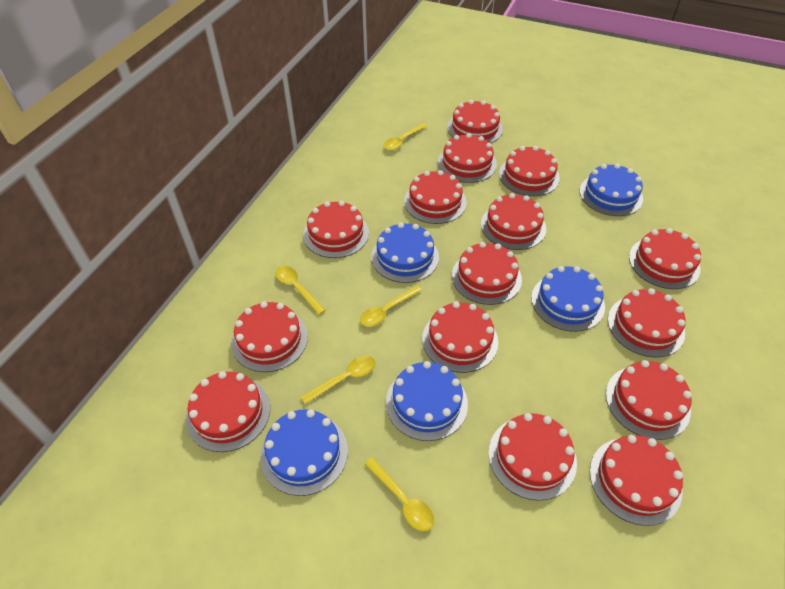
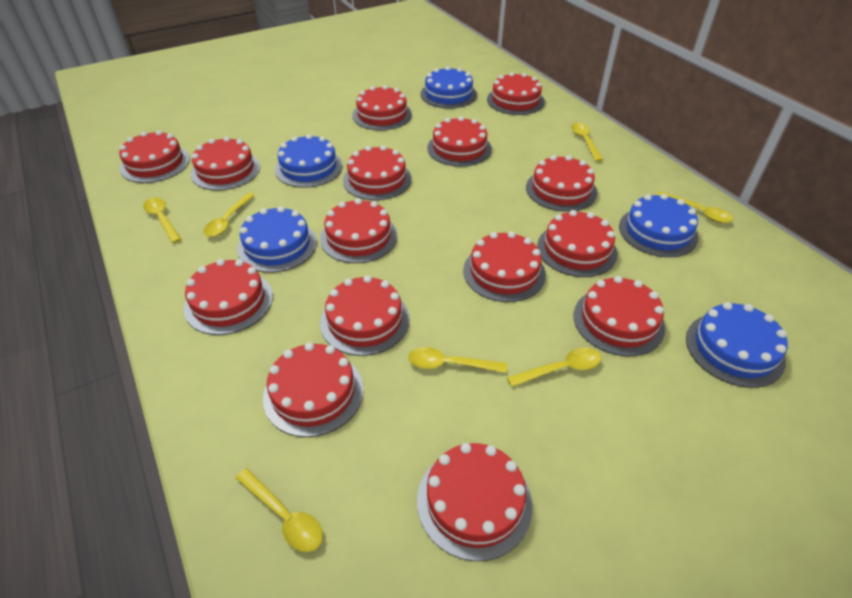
yellow spoon: 5 -> 7

